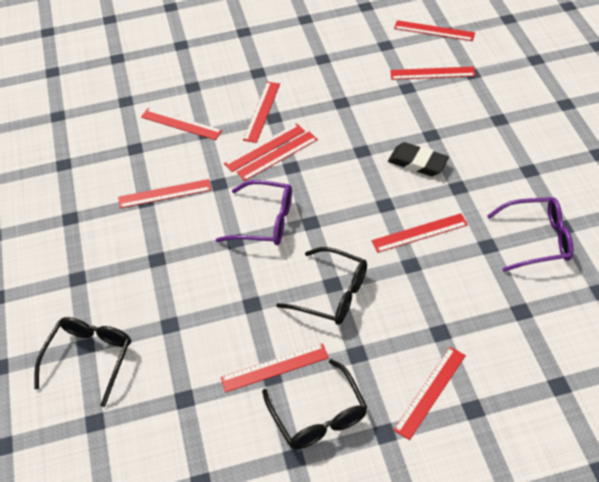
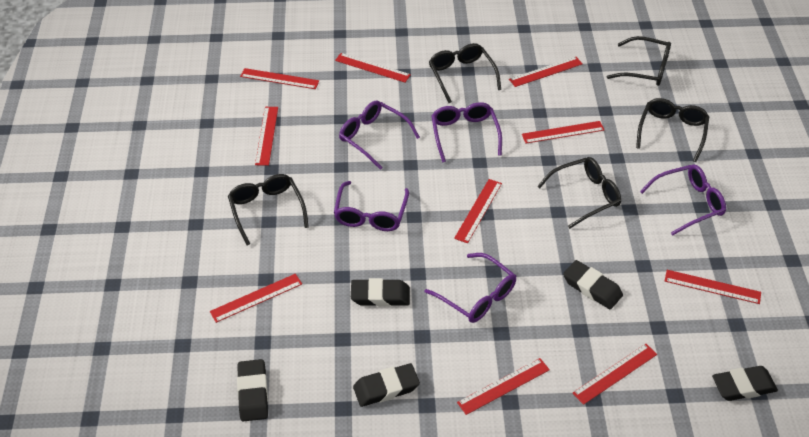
black eraser: 1 -> 5
black glasses: 3 -> 5
purple glasses: 2 -> 5

